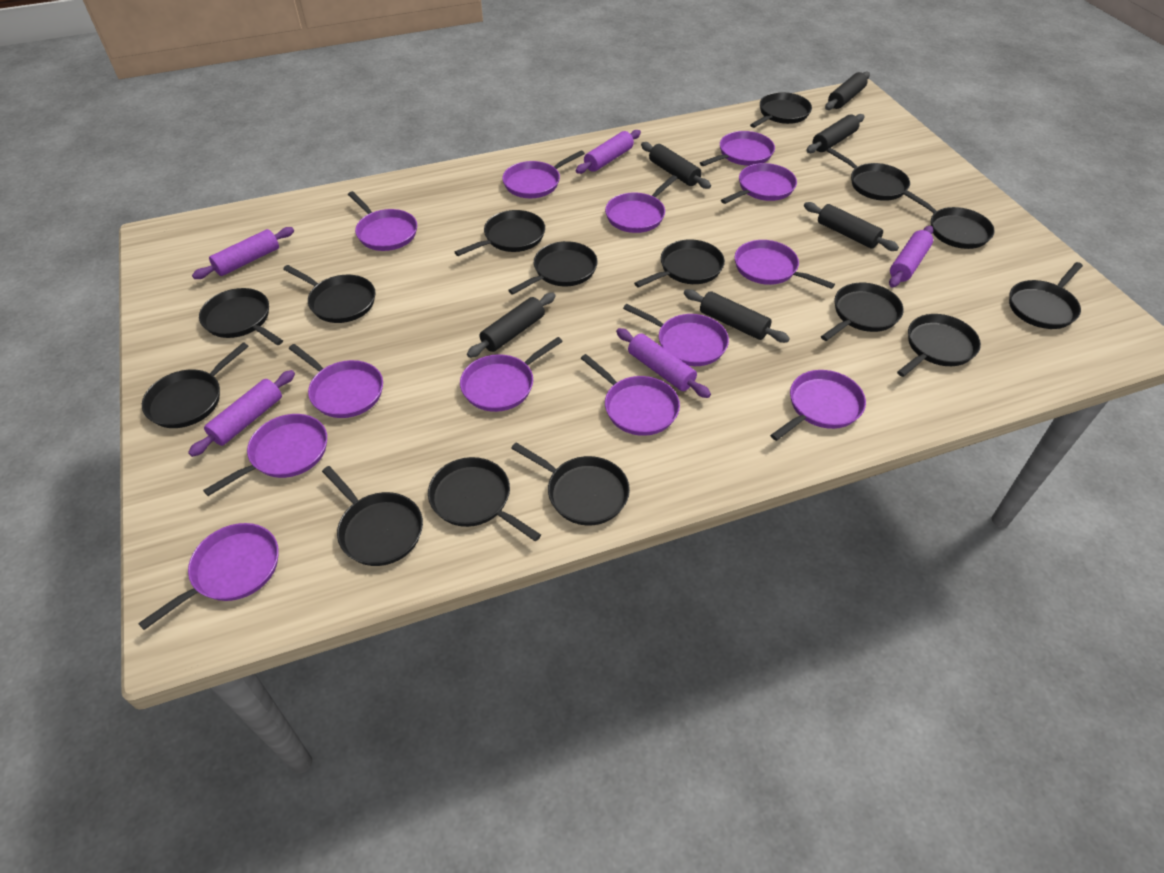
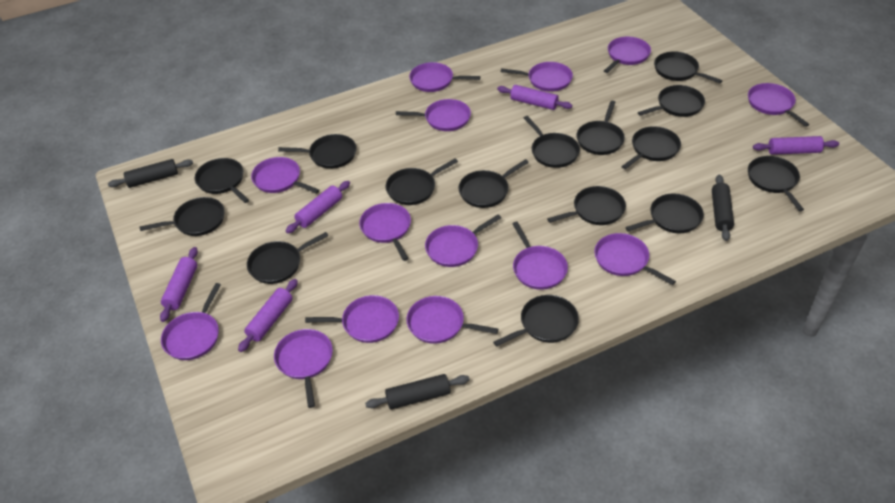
black rolling pin: 6 -> 3
purple pan: 13 -> 14

